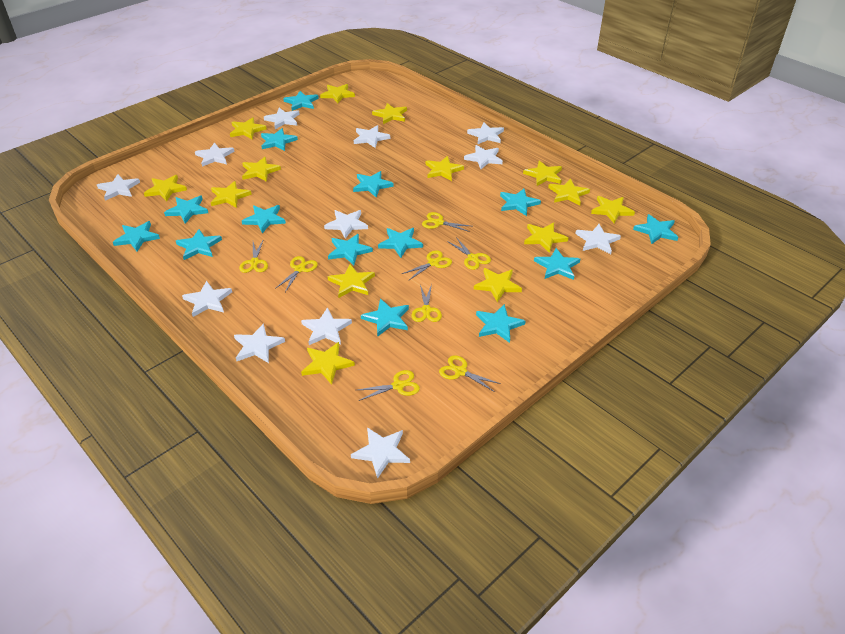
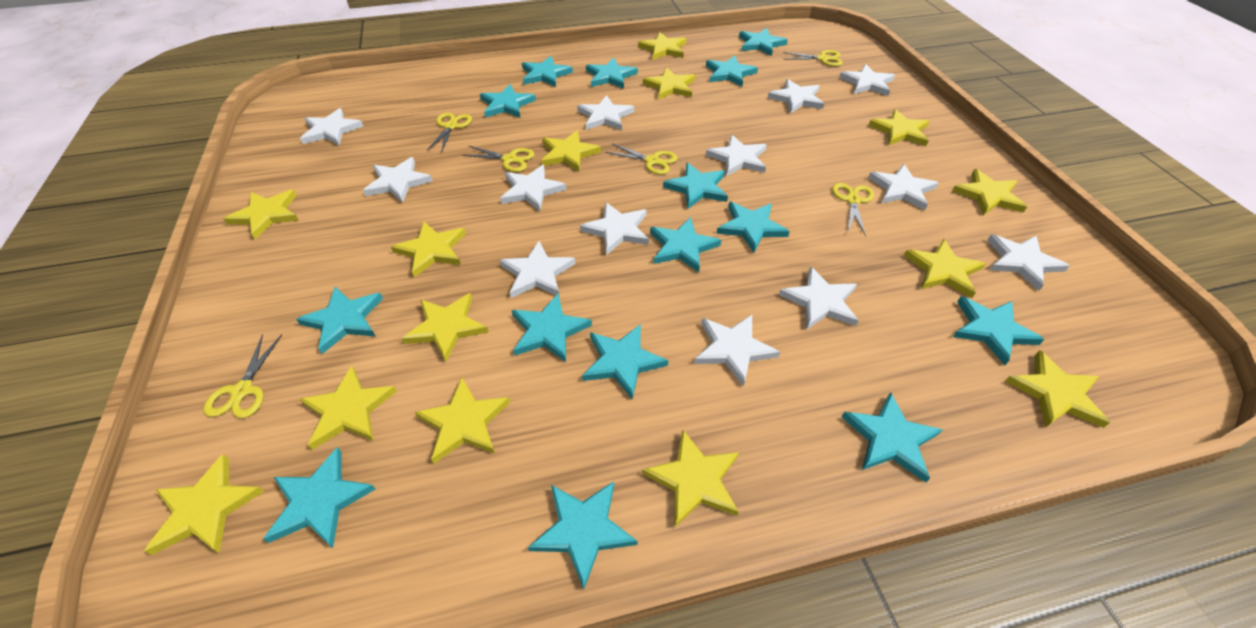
turquoise star: 14 -> 15
white star: 12 -> 13
yellow scissors: 8 -> 6

